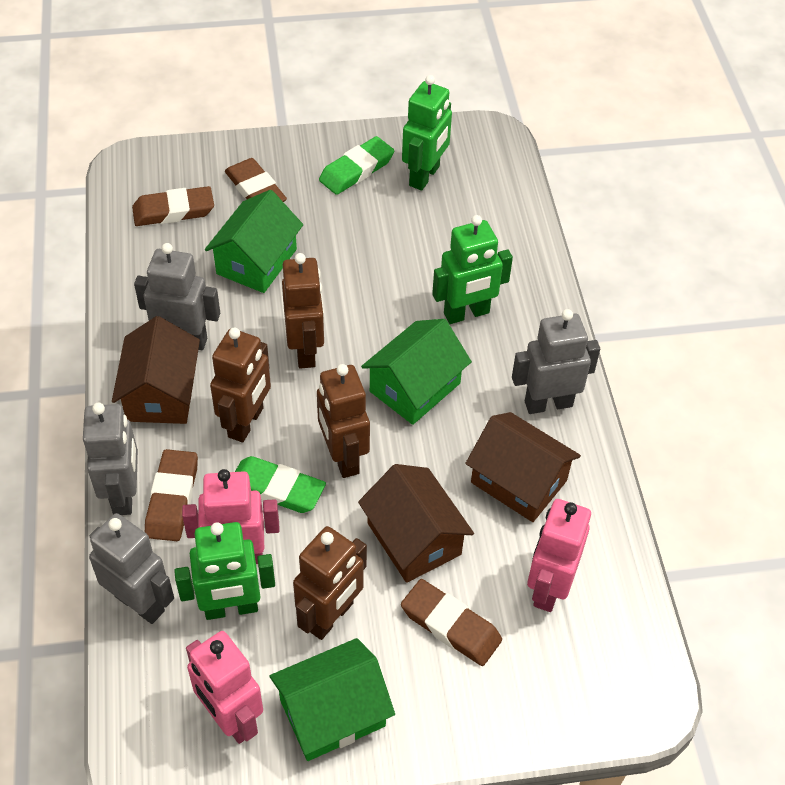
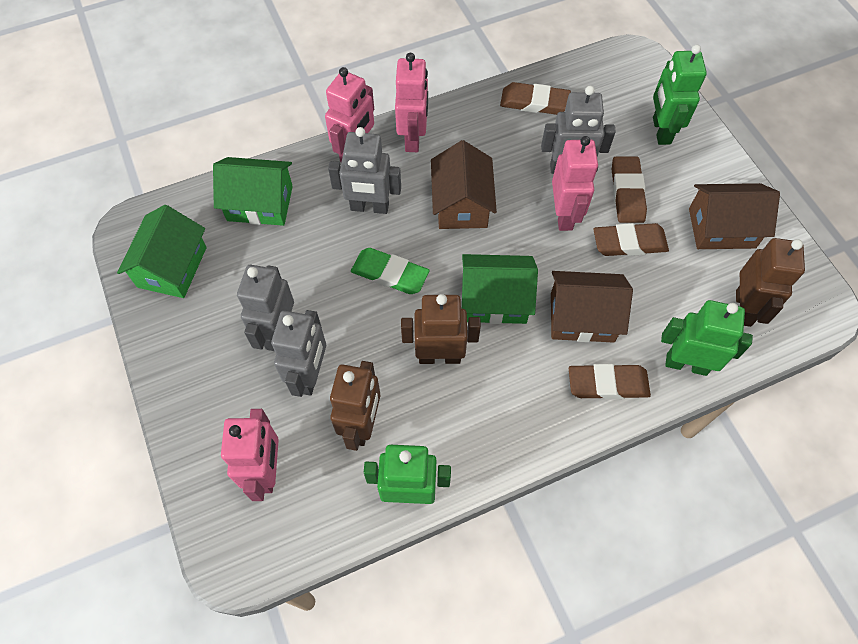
brown robot: 4 -> 3
green eraser: 2 -> 1
pink robot: 3 -> 4

